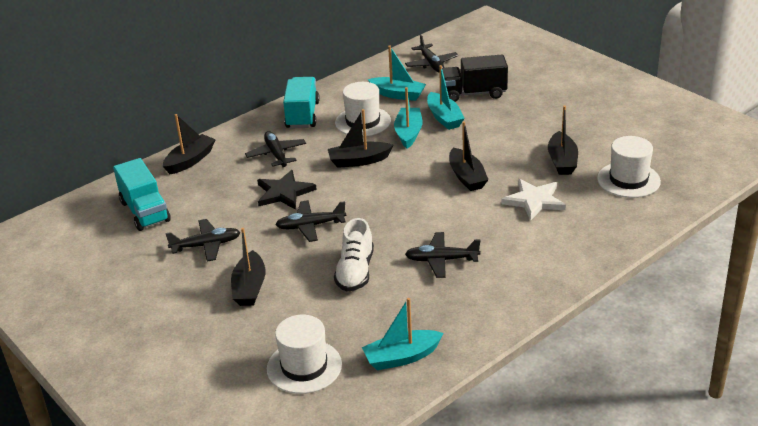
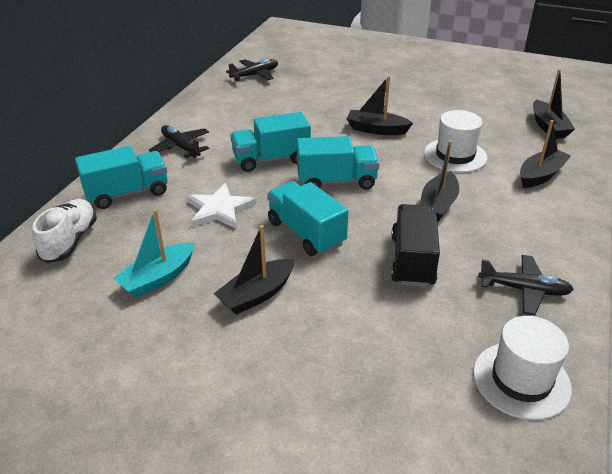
black plane: 5 -> 3
black star: 1 -> 0
turquoise boat: 4 -> 1
turquoise truck: 2 -> 4
white hat: 3 -> 2

